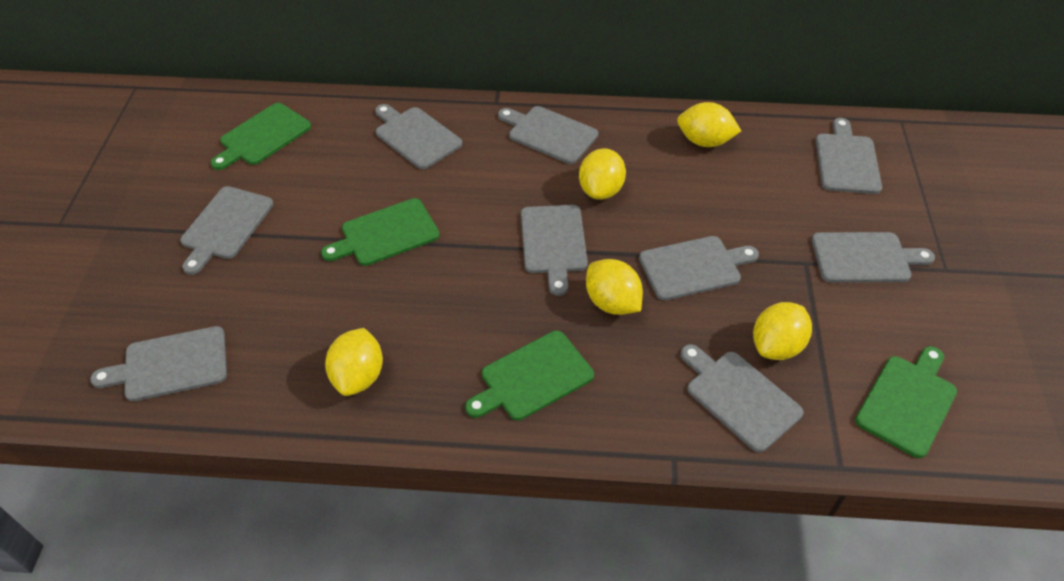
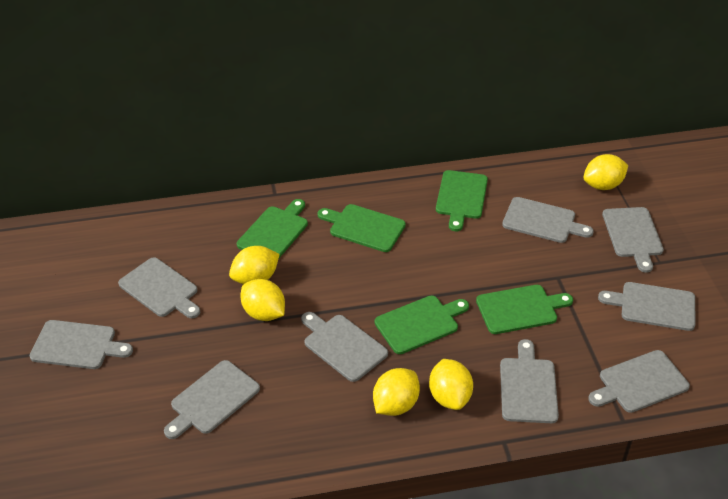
green cutting board: 4 -> 5

